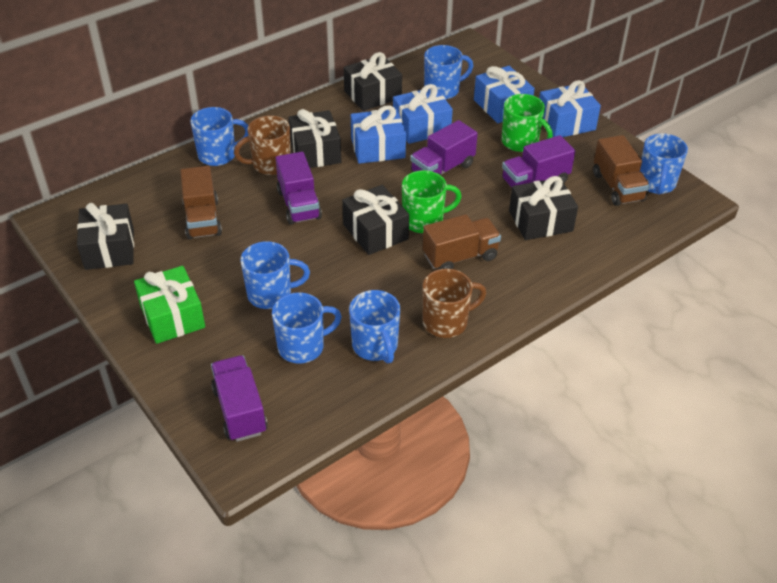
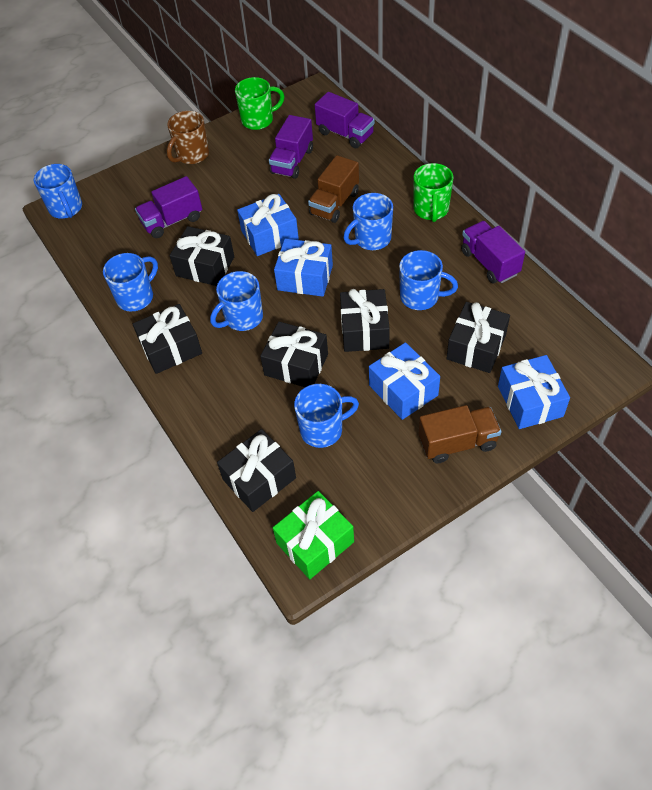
black gift: 5 -> 6
brown mug: 2 -> 1
brown truck: 3 -> 2

